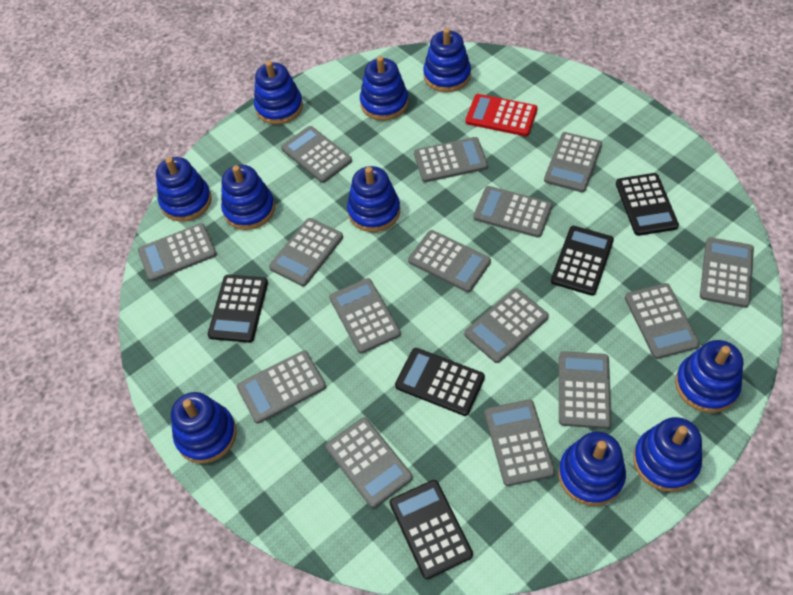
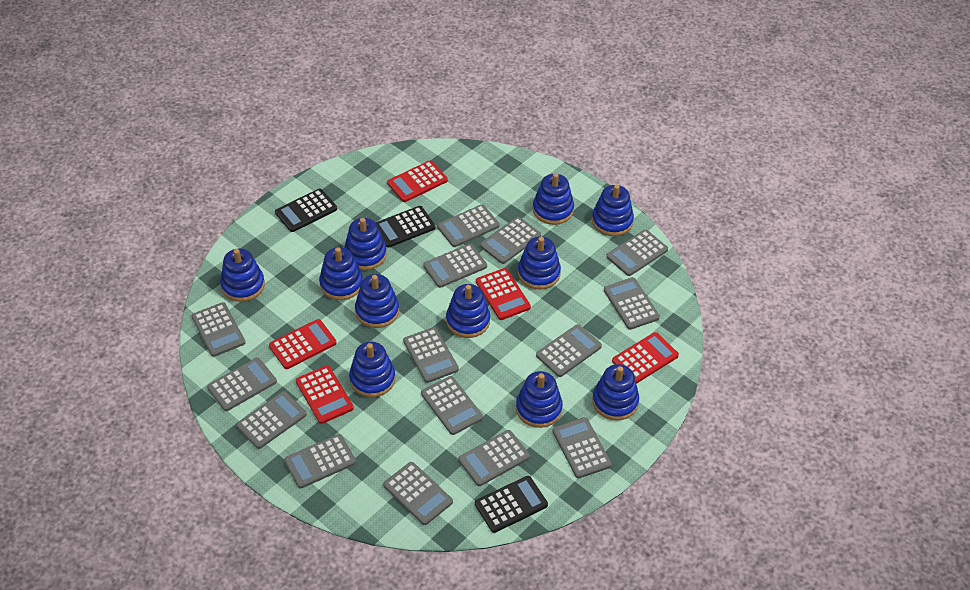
black calculator: 5 -> 3
blue stacking toy: 10 -> 11
red calculator: 1 -> 5

